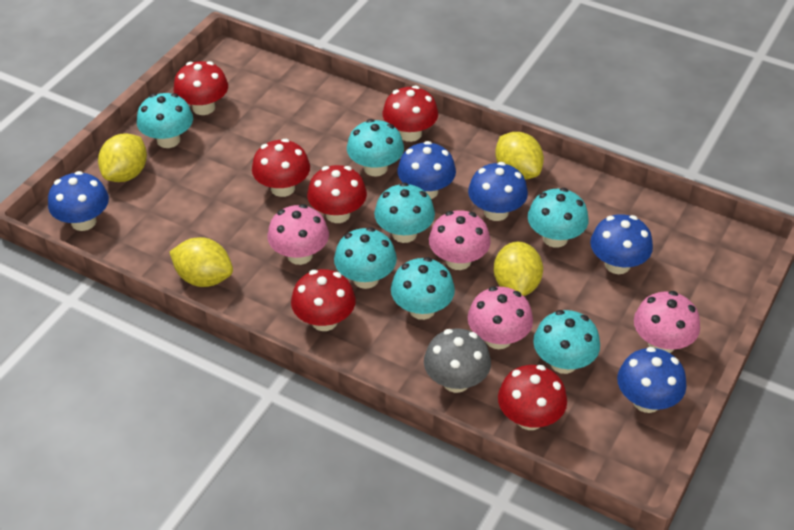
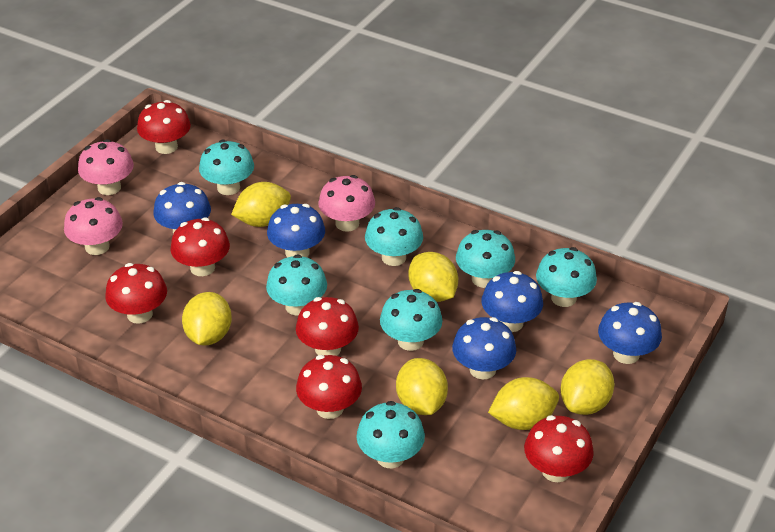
grey mushroom: 1 -> 0
pink mushroom: 4 -> 3
yellow lemon: 4 -> 6

